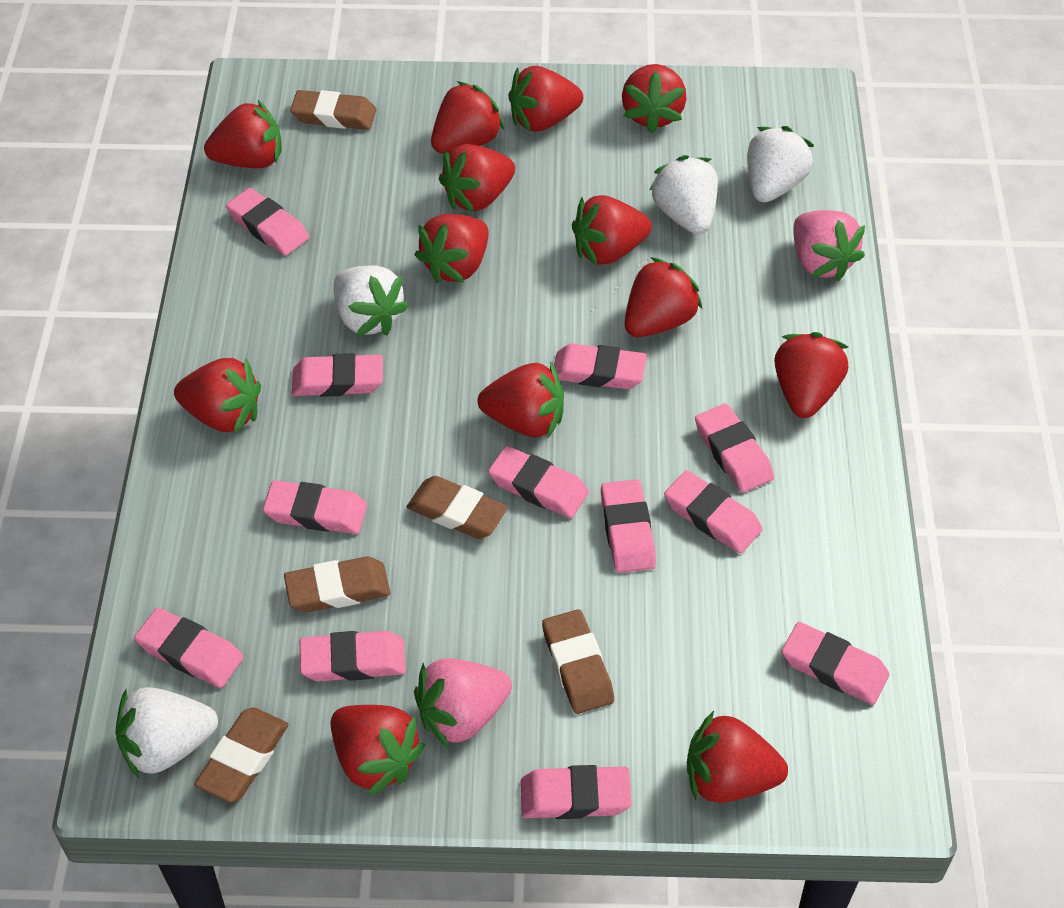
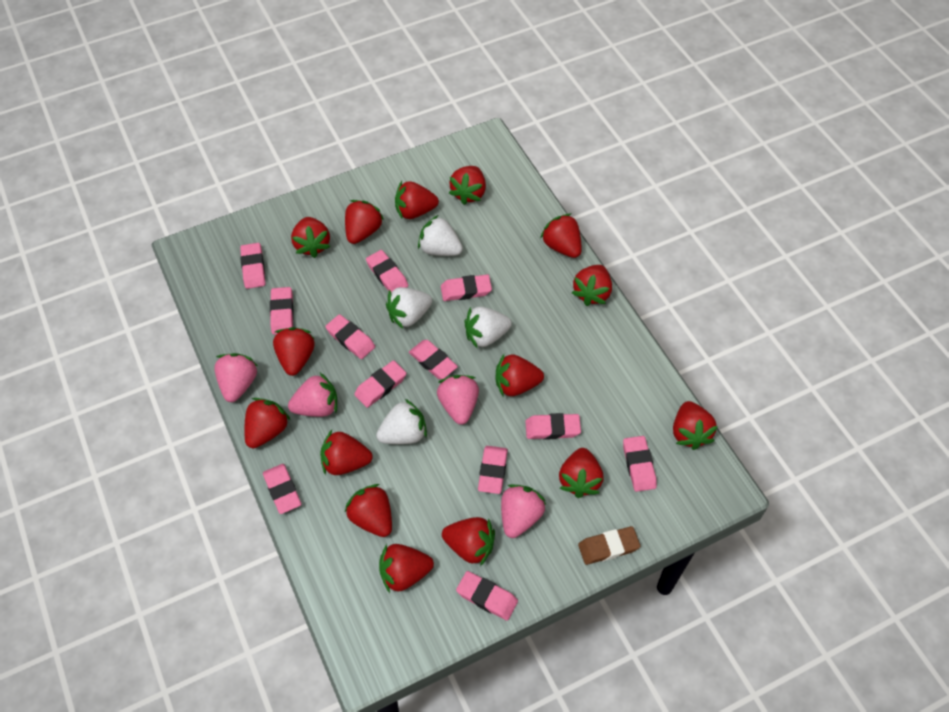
brown eraser: 5 -> 1
pink strawberry: 2 -> 4
red strawberry: 13 -> 15

